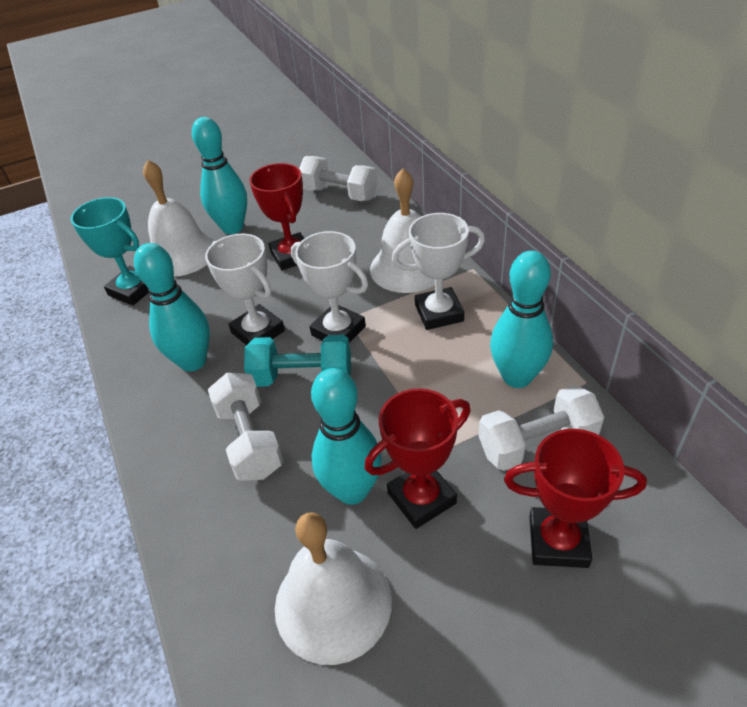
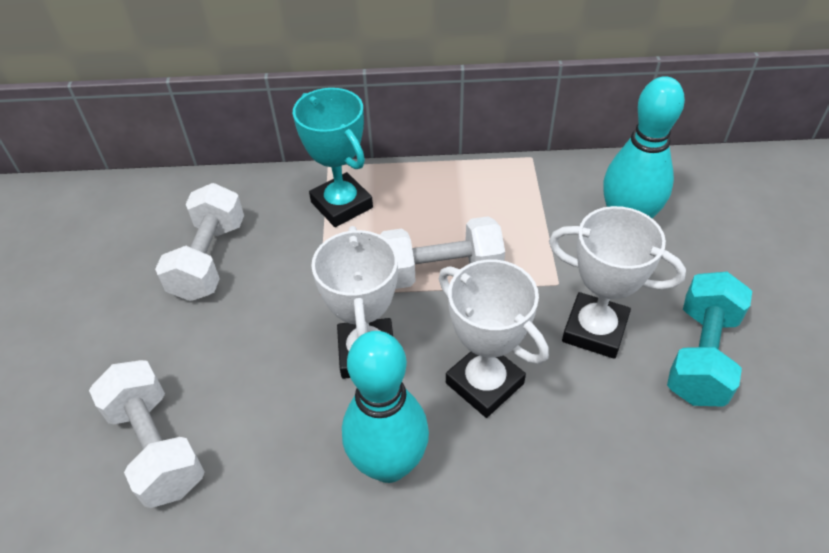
red trophy: 3 -> 0
turquoise bowling pin: 4 -> 2
white bell: 3 -> 0

